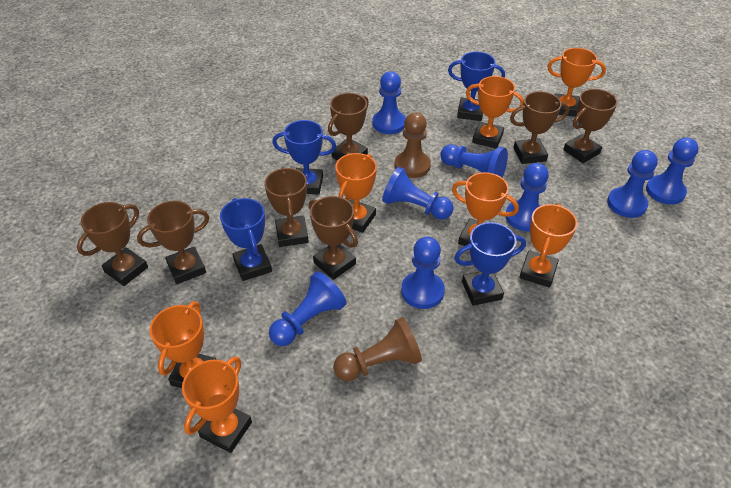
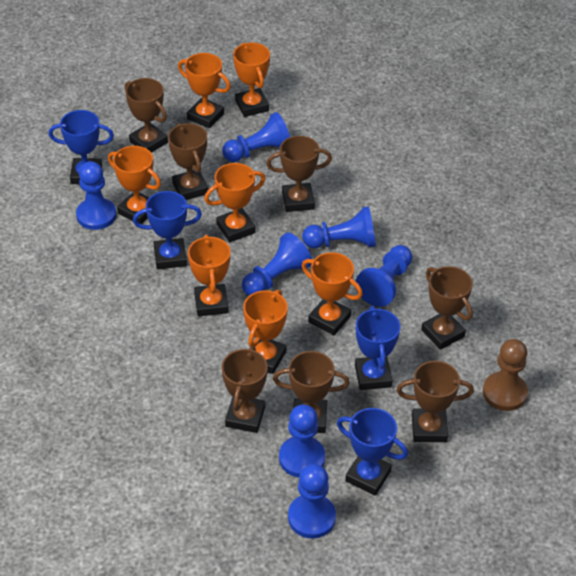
blue pawn: 8 -> 7
brown pawn: 2 -> 1

